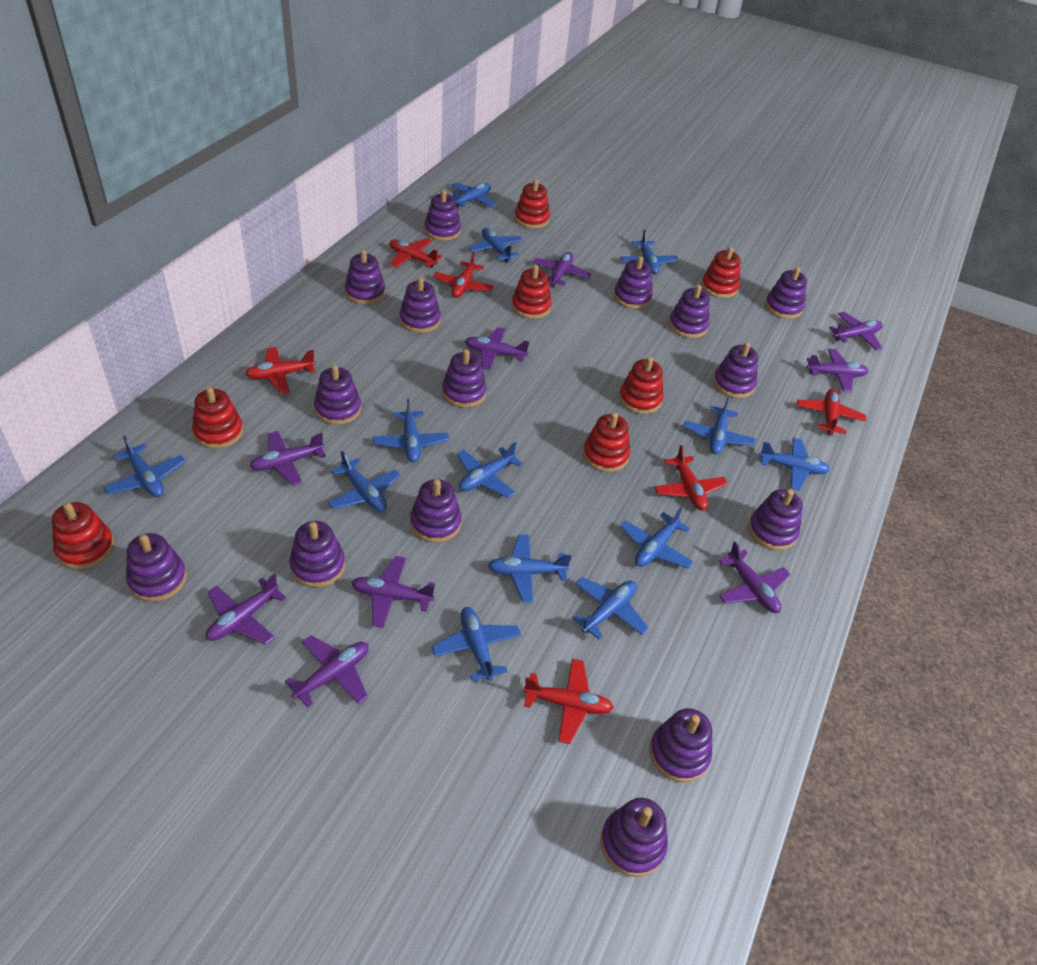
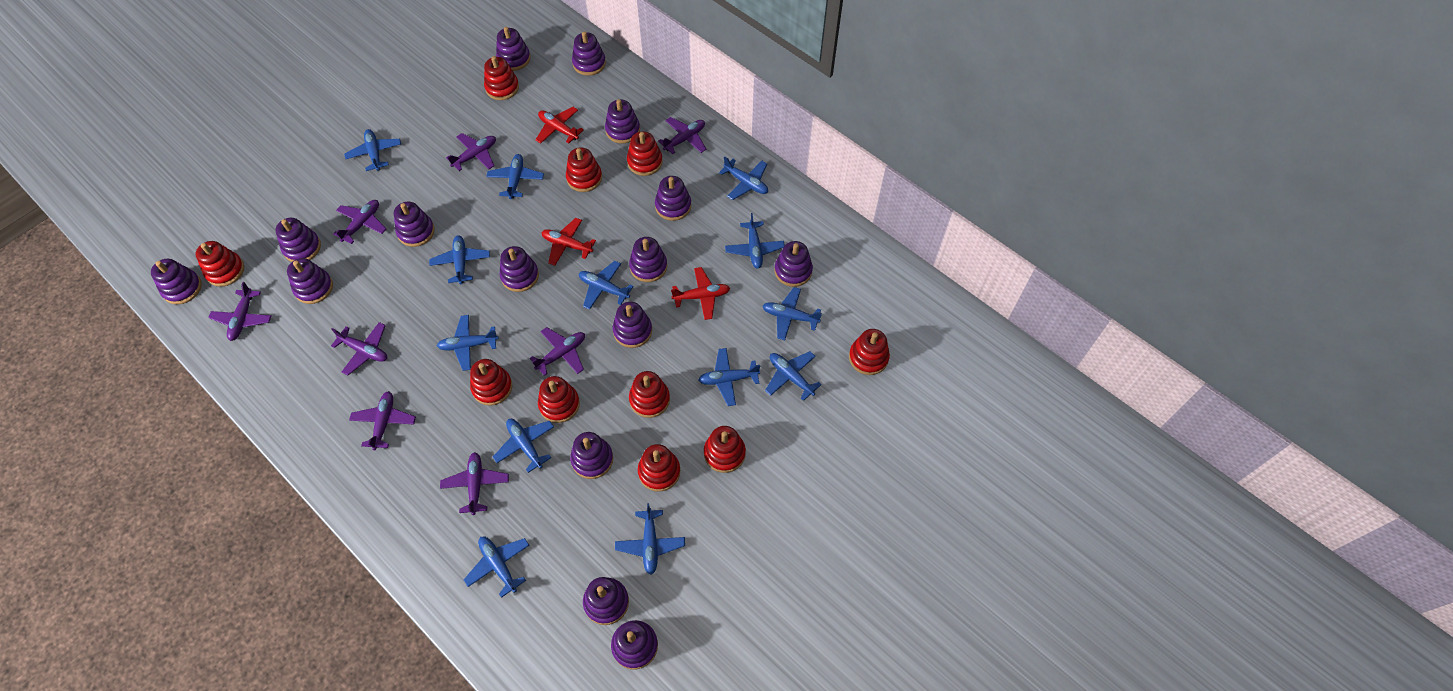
purple plane: 9 -> 8
red plane: 6 -> 3
red stacking toy: 7 -> 10

